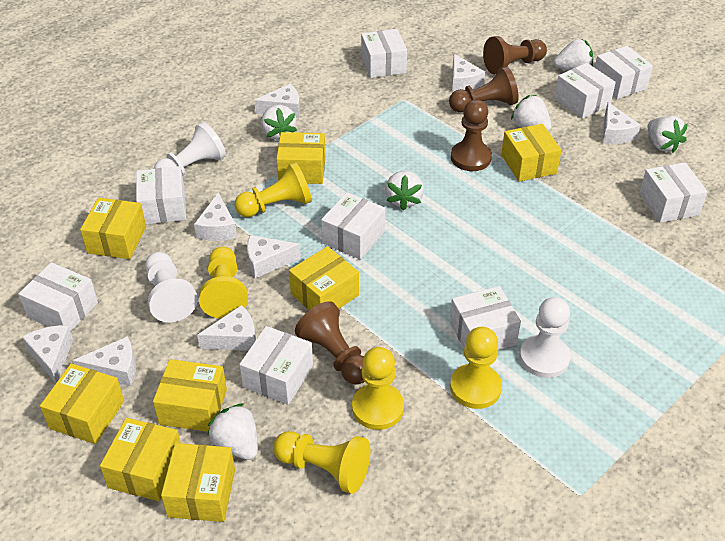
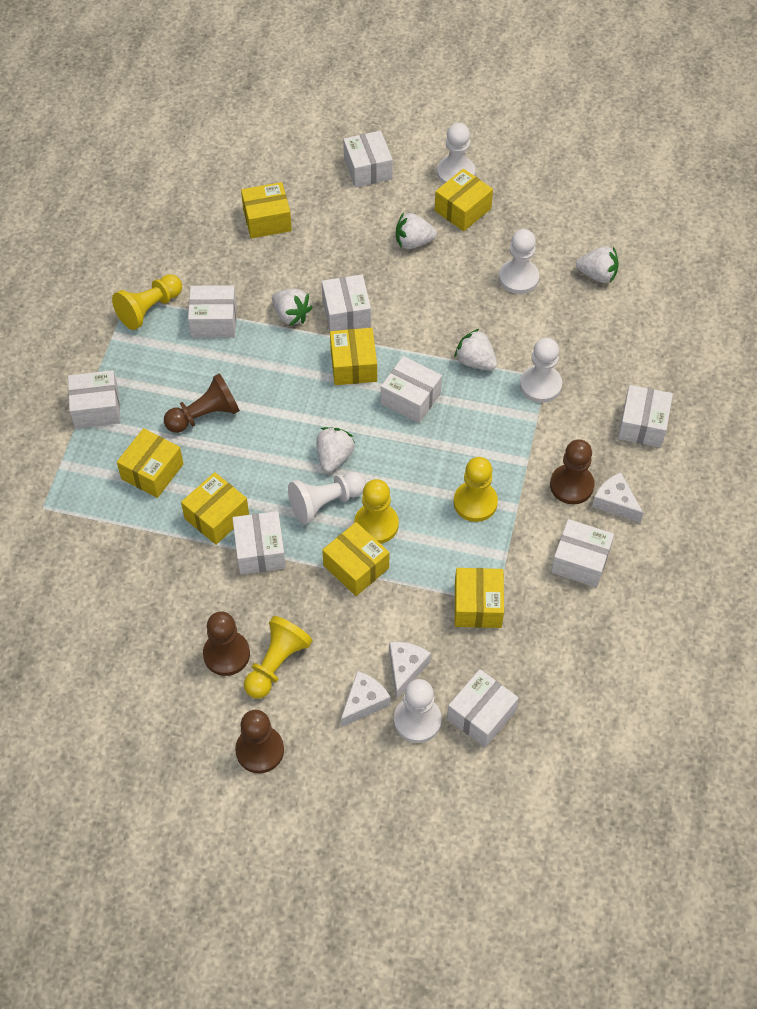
white cheese: 8 -> 3
white pawn: 3 -> 5
white strawberry: 6 -> 5
yellow box: 8 -> 7
yellow pawn: 5 -> 4

